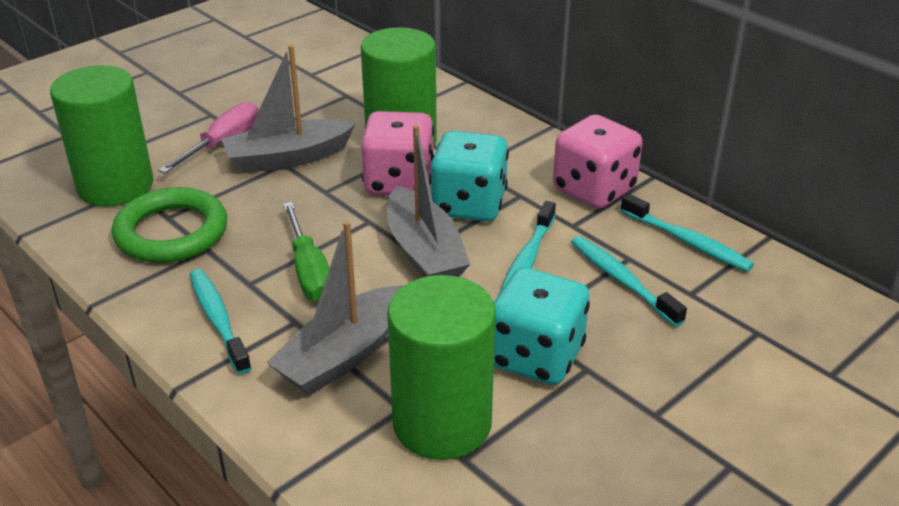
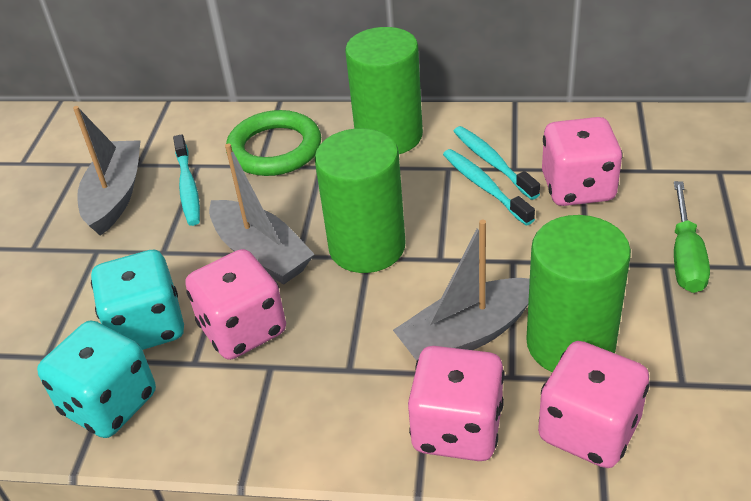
pink dice: 2 -> 4
pink screwdriver: 1 -> 0
turquoise toothbrush: 4 -> 3

